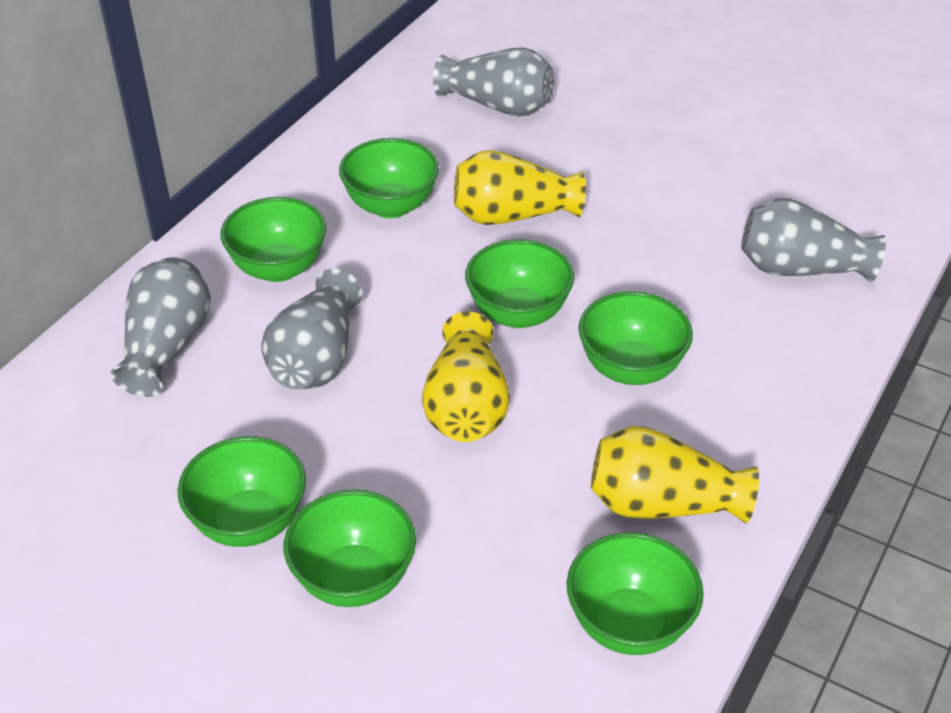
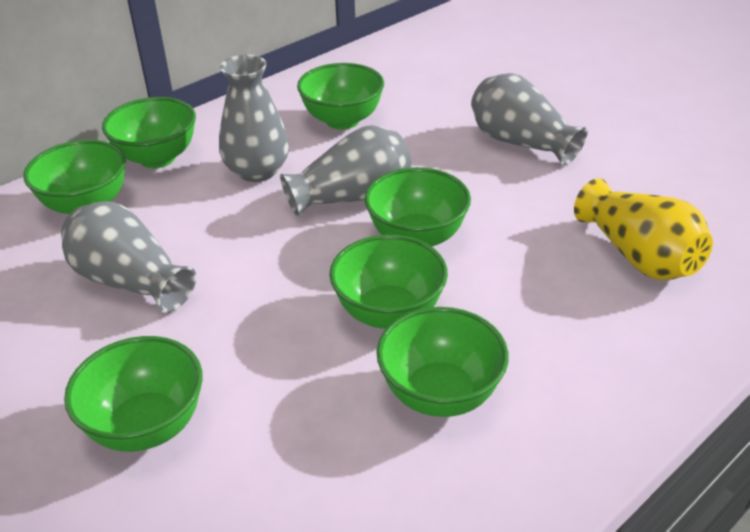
yellow vase: 3 -> 1

